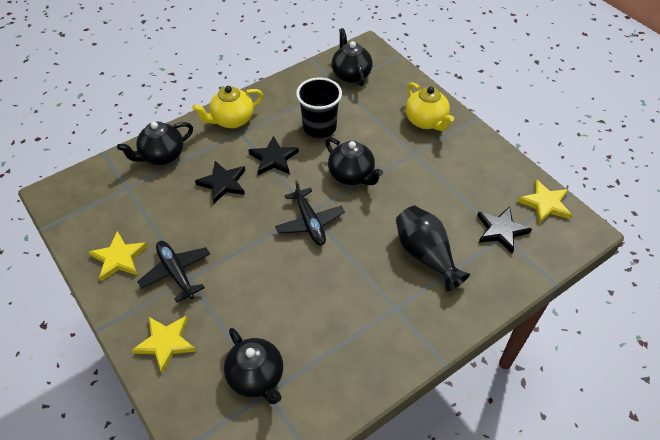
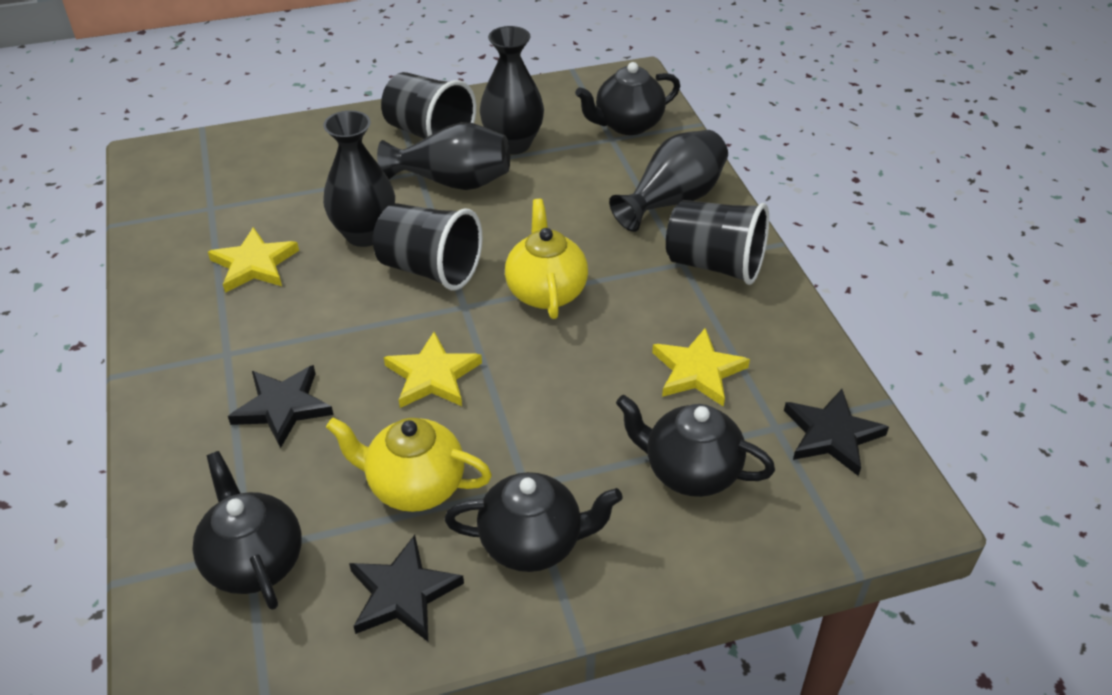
black cup: 1 -> 3
black plane: 2 -> 0
black vase: 1 -> 4

